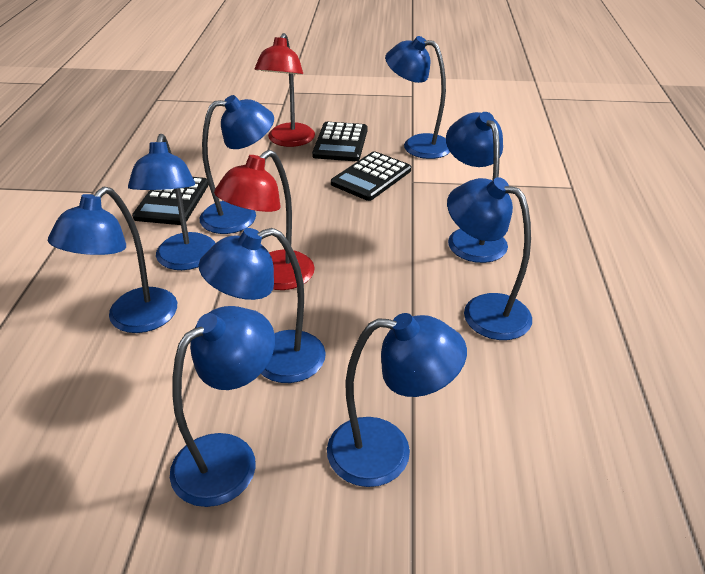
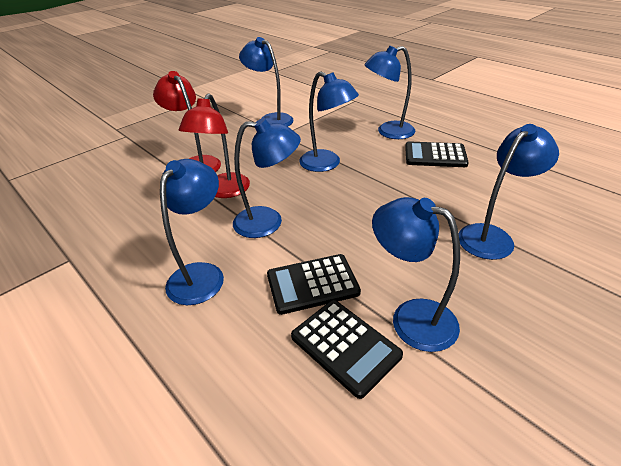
blue lamp: 9 -> 7

